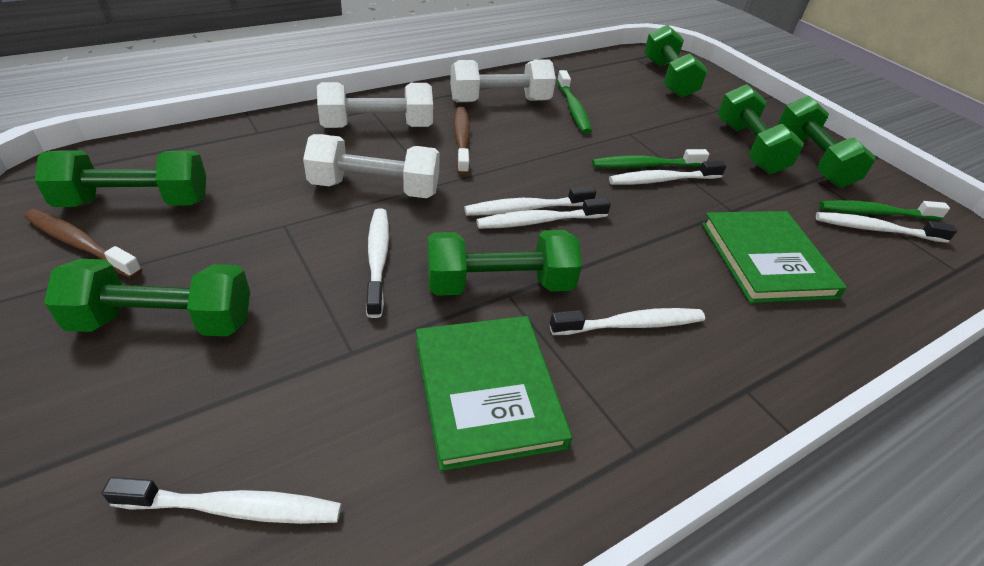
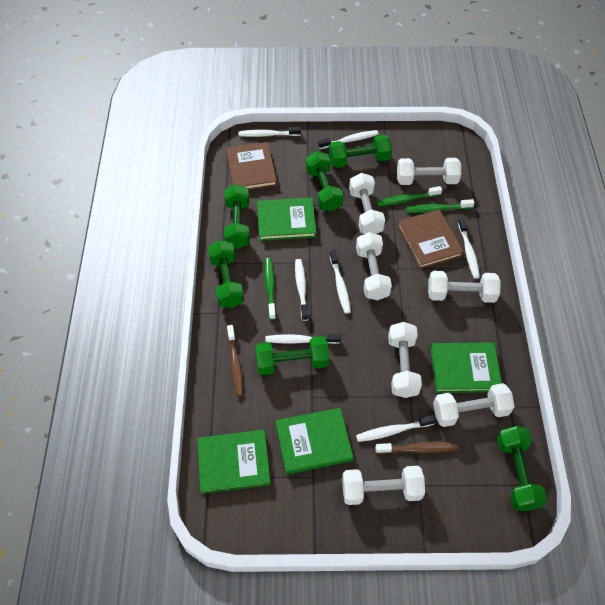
brown book: 0 -> 2
green book: 2 -> 4
white dumbbell: 3 -> 7

